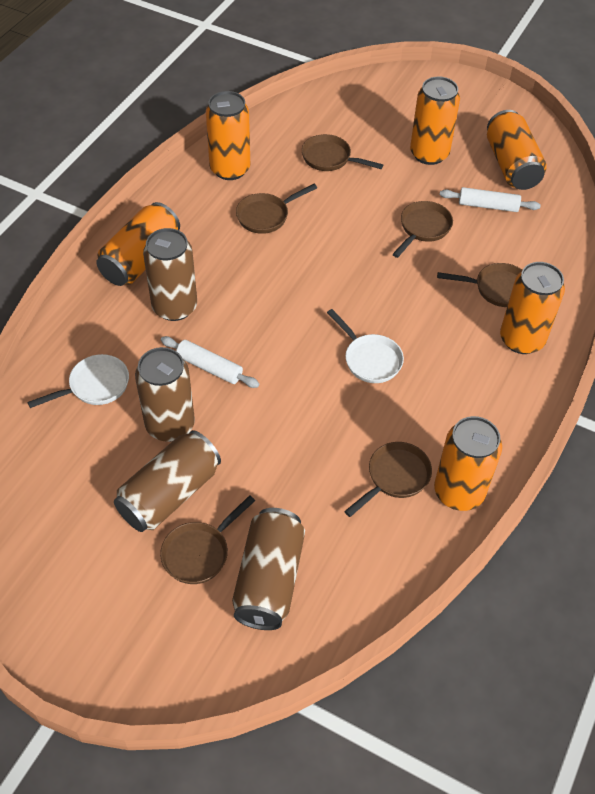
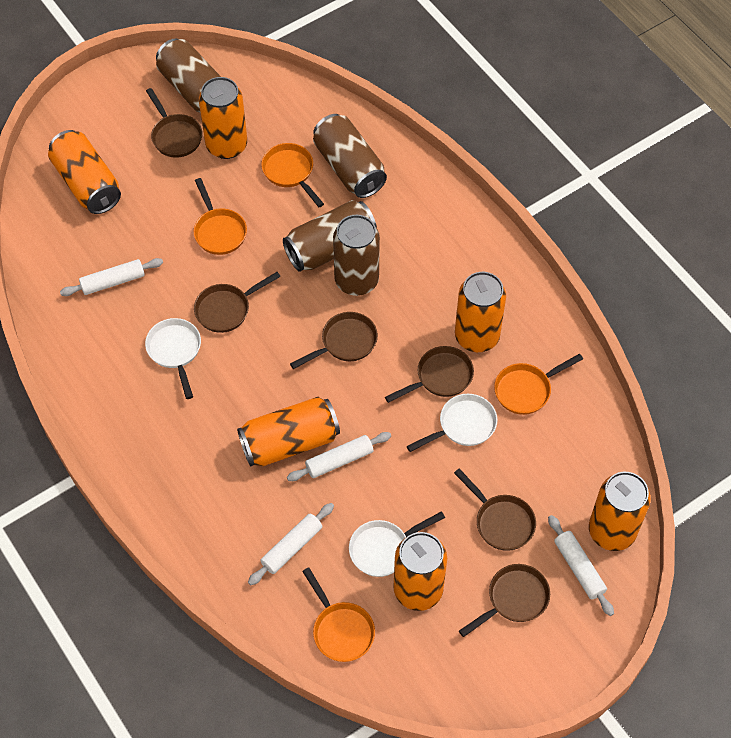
orange pan: 0 -> 4
white pan: 2 -> 3
white rolling pin: 2 -> 4

